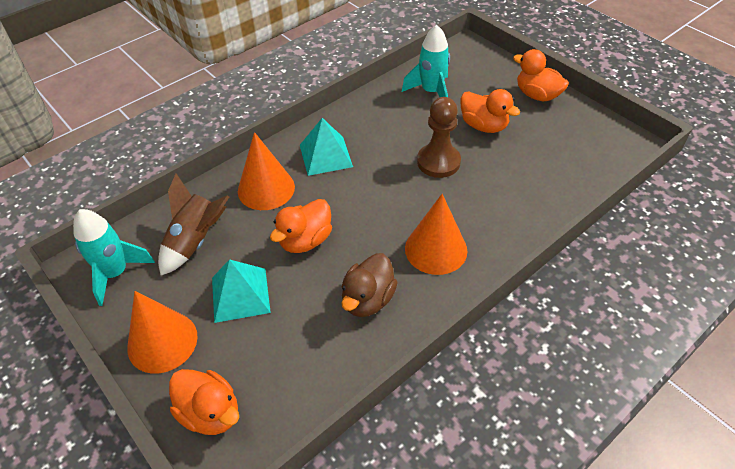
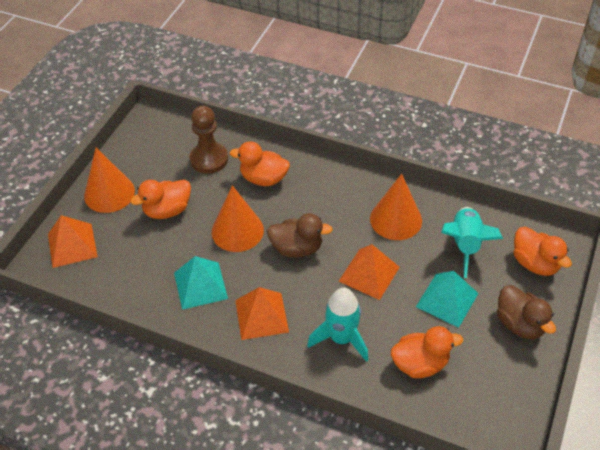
brown duck: 1 -> 2
brown rocket: 1 -> 0
orange pyramid: 0 -> 3

